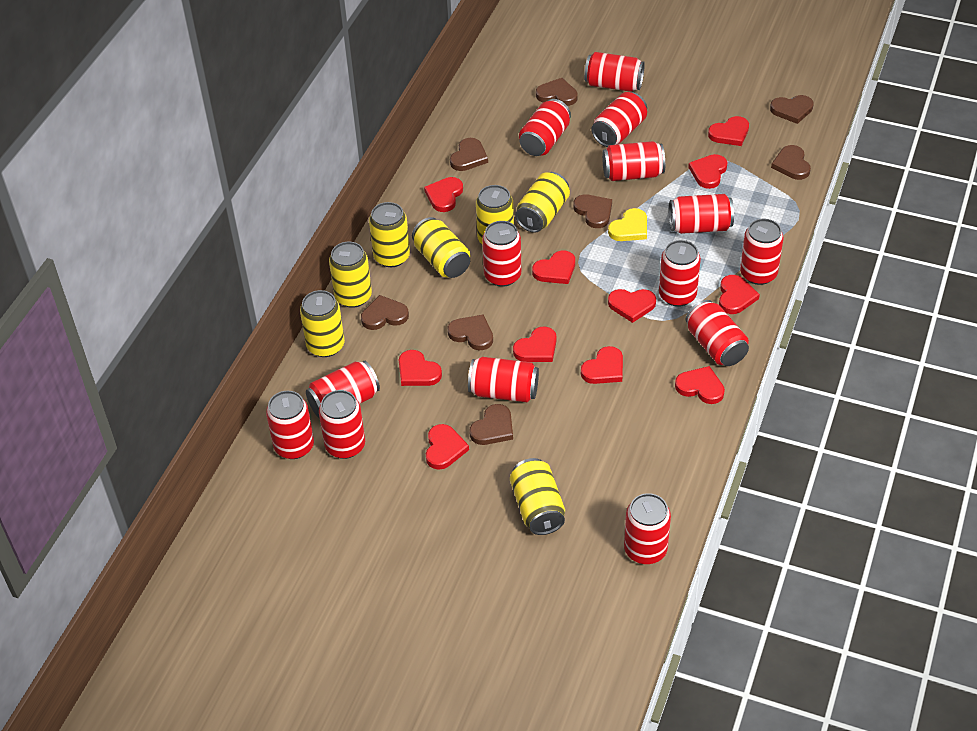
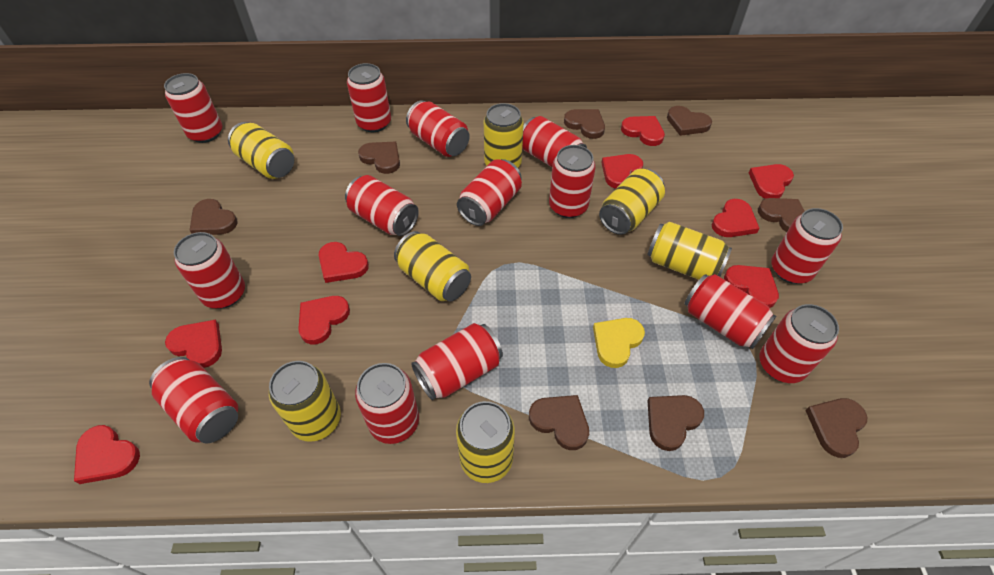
red heart: 11 -> 9

